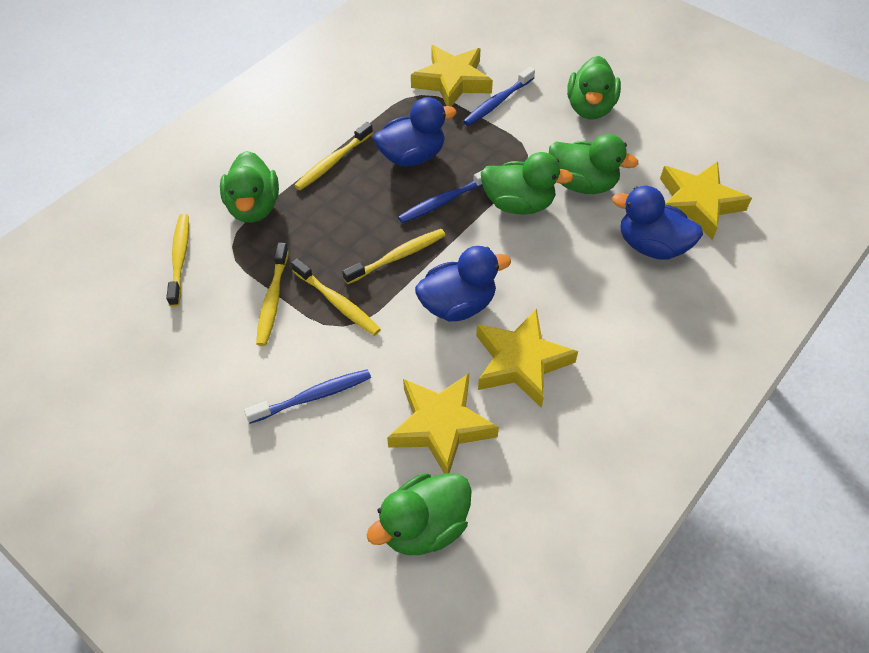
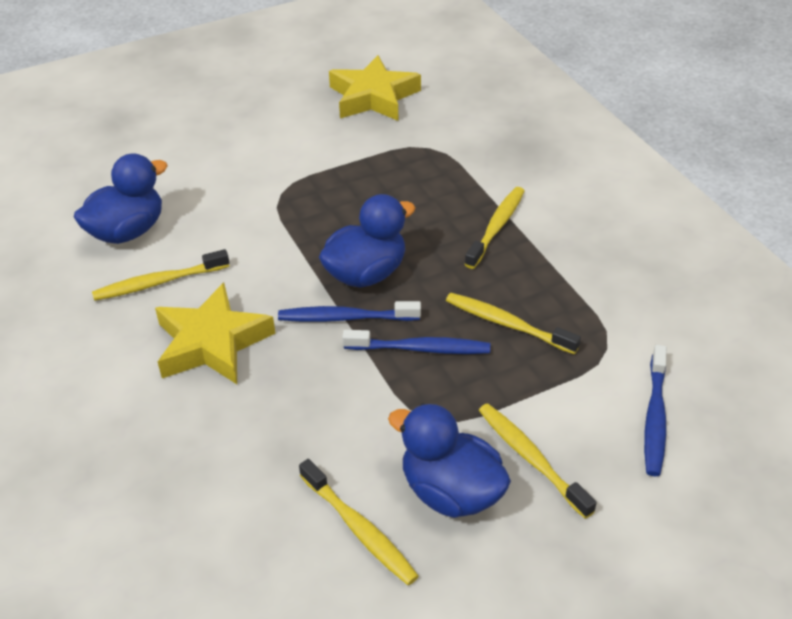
green duck: 5 -> 0
yellow star: 4 -> 2

